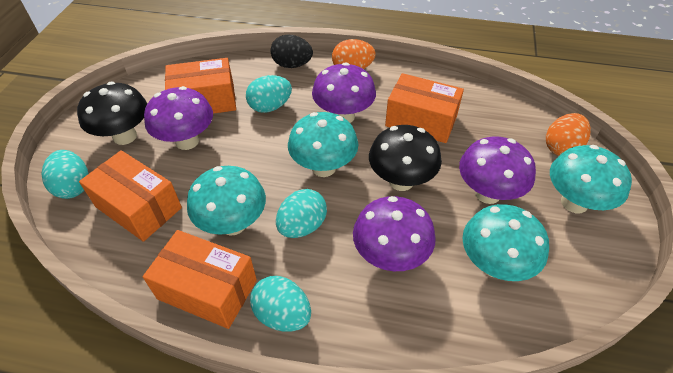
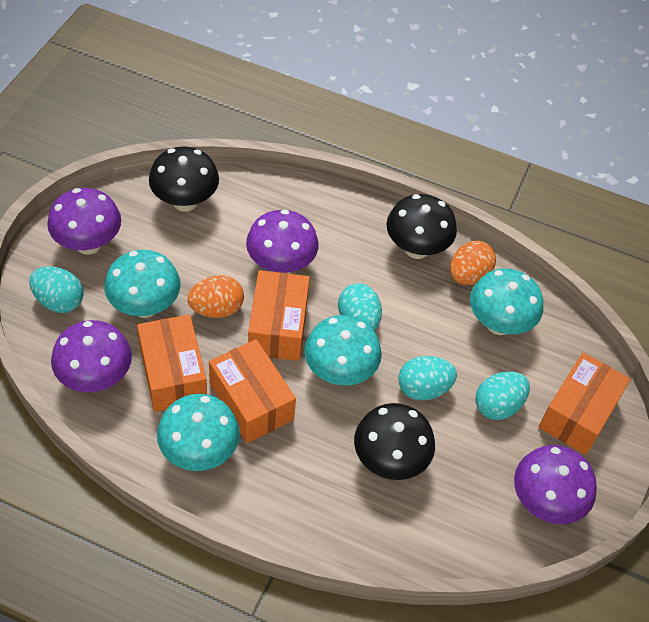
black egg: 1 -> 0
black mushroom: 2 -> 3

